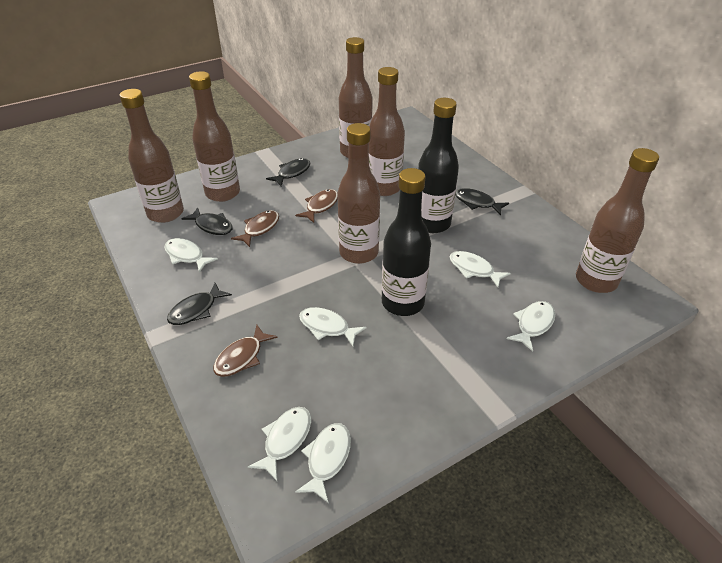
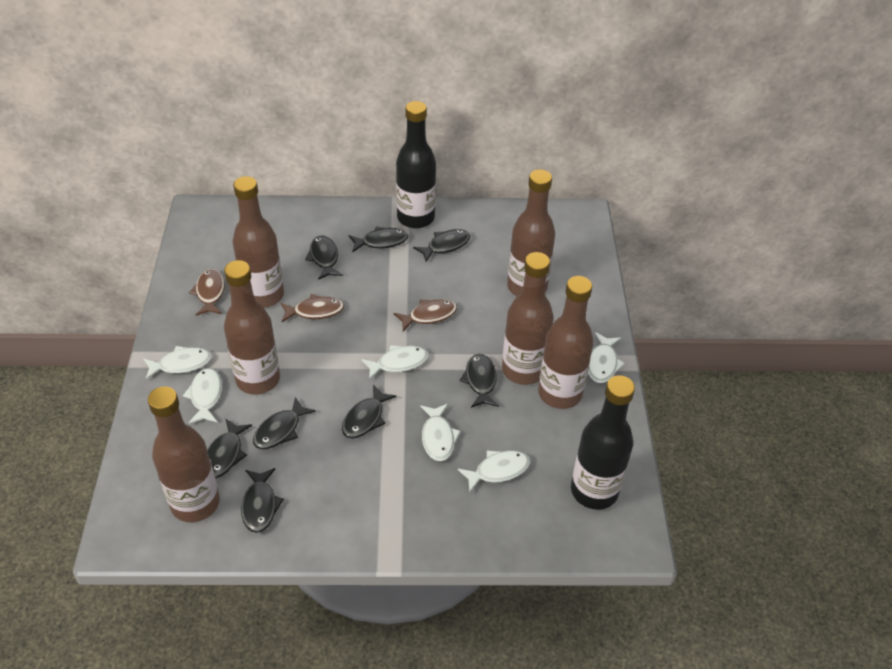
black fish: 4 -> 8

